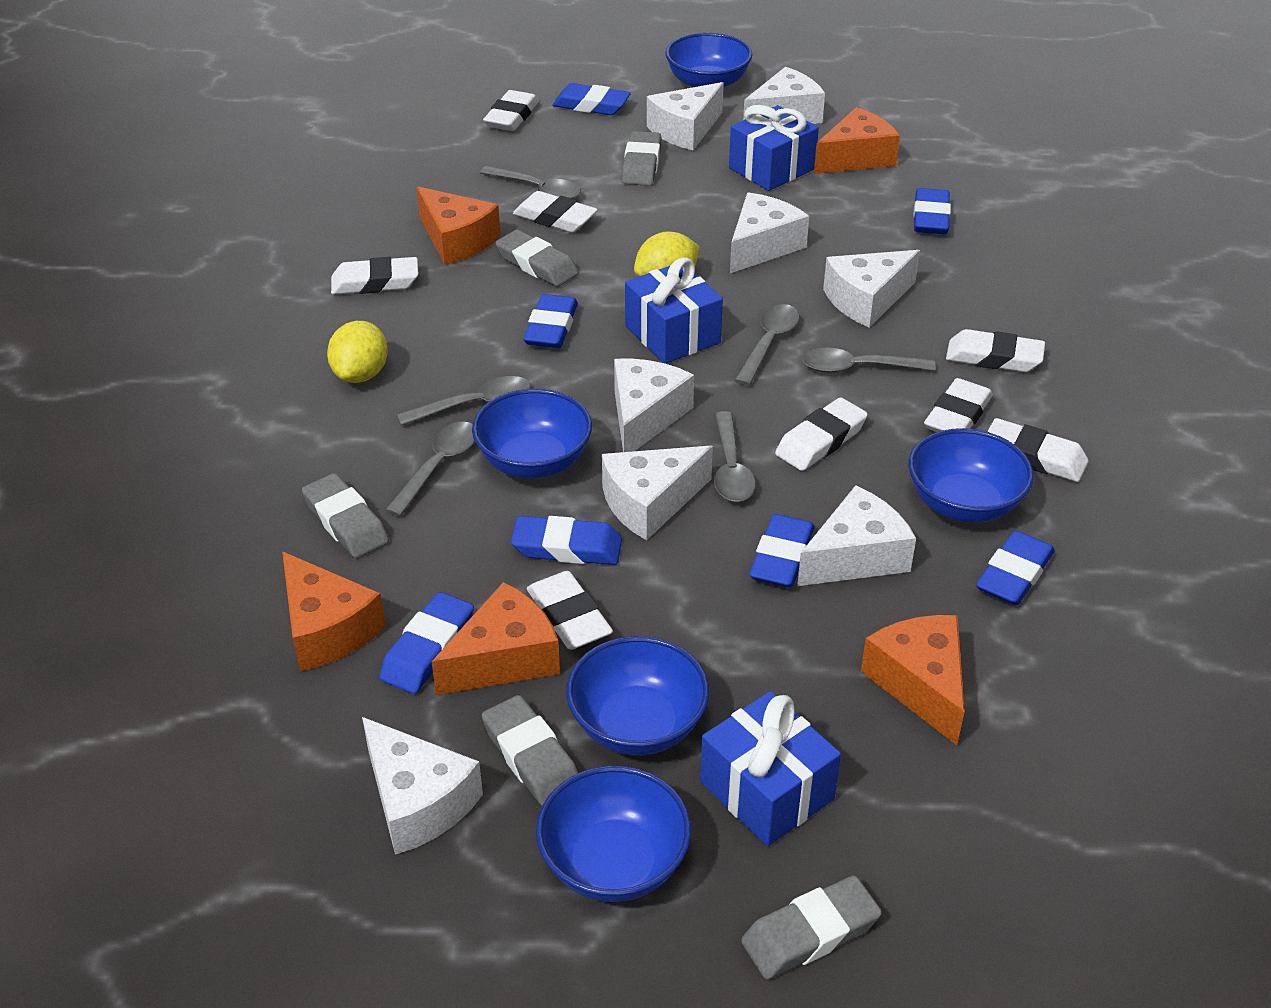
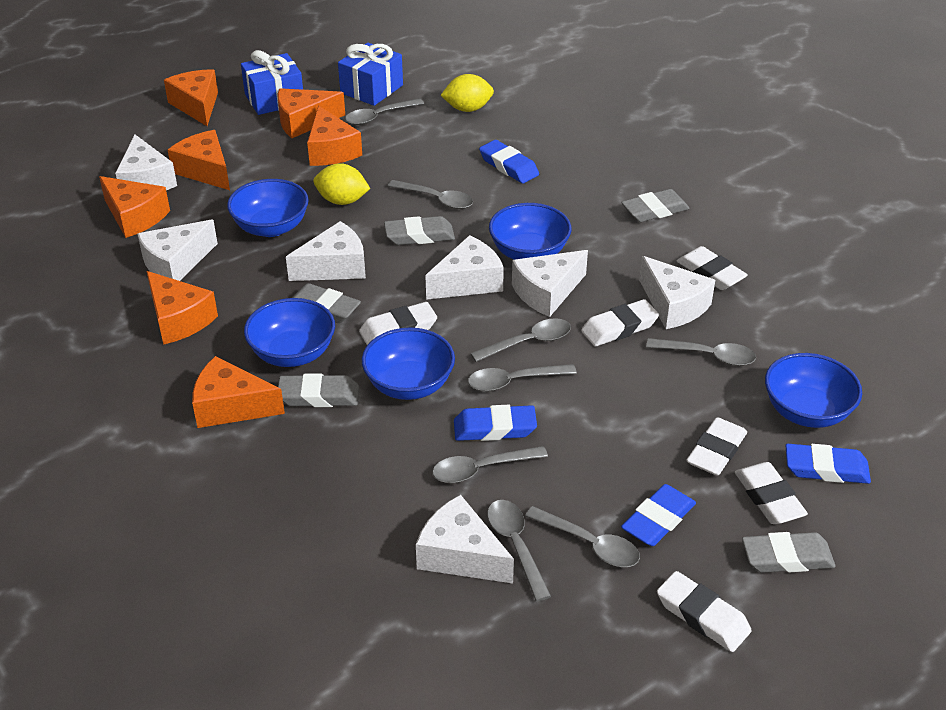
blue eraser: 7 -> 4
blue gift: 3 -> 2
grey spoon: 6 -> 8
orange cheese: 5 -> 7
white cheese: 8 -> 7
white eraser: 8 -> 6

